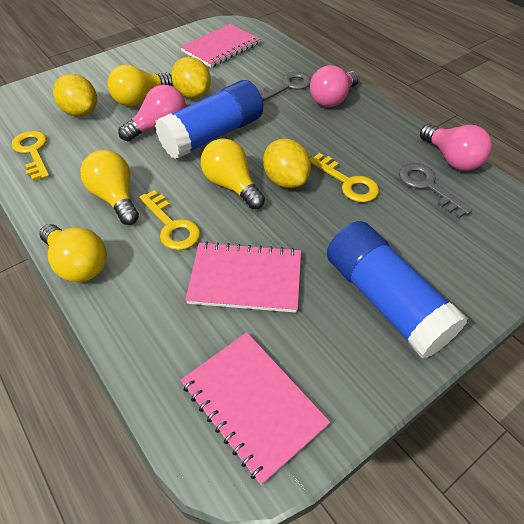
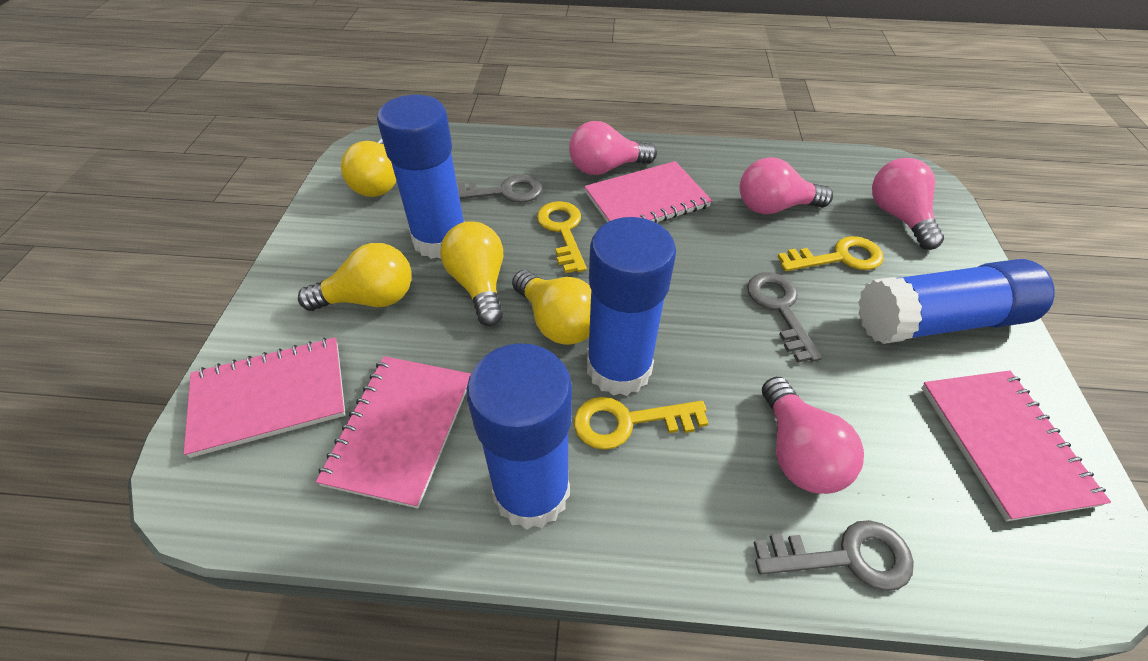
blue glue stick: 2 -> 4
grey key: 2 -> 3
pink light bulb: 3 -> 4
pink notebook: 3 -> 4
yellow lemon: 3 -> 0

